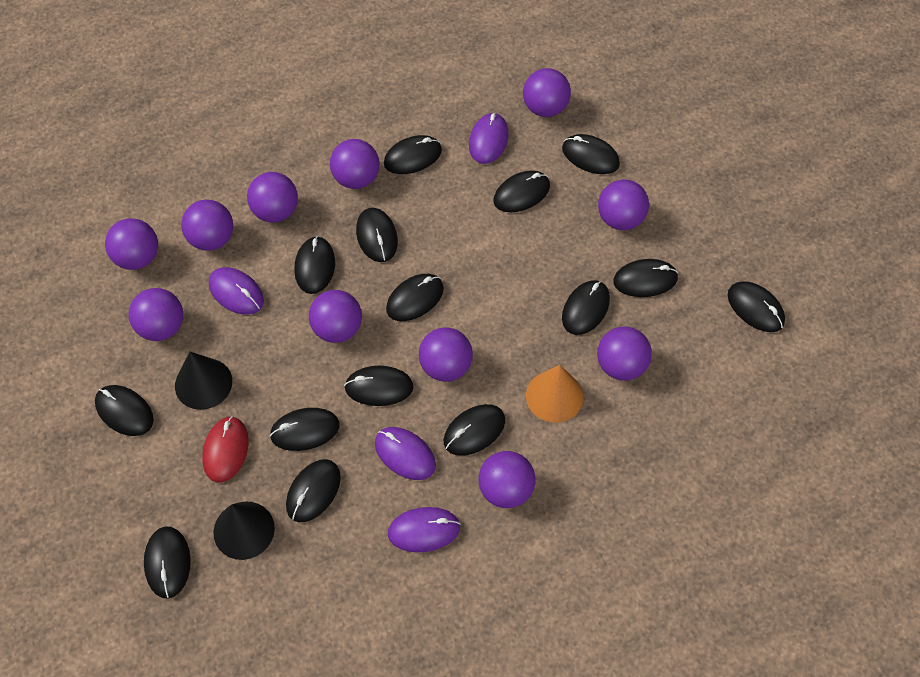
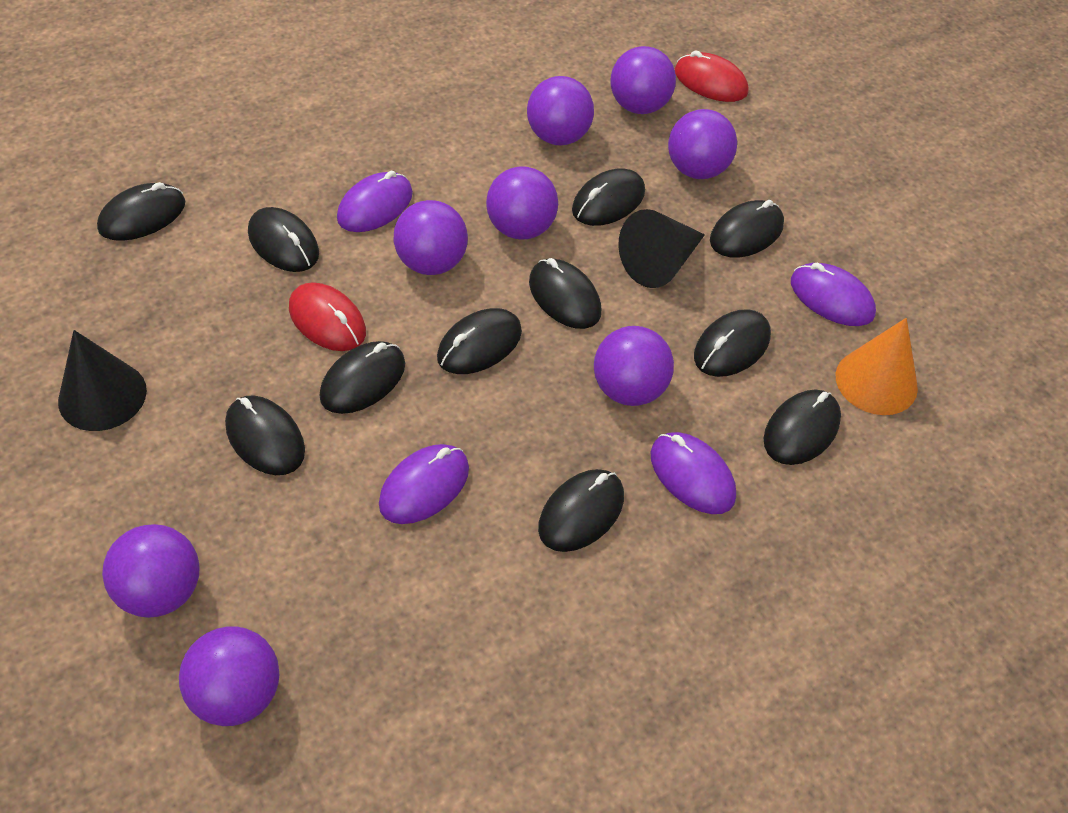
black mouse: 15 -> 11
purple ball: 11 -> 8
red mouse: 1 -> 2

